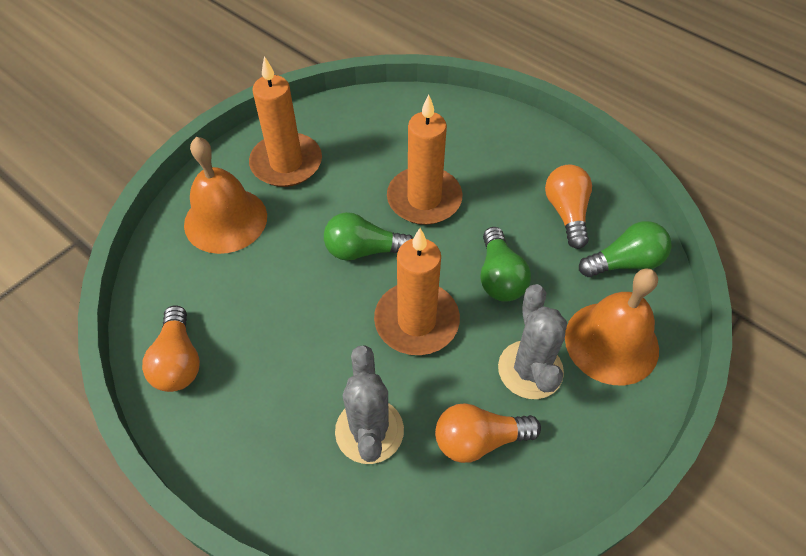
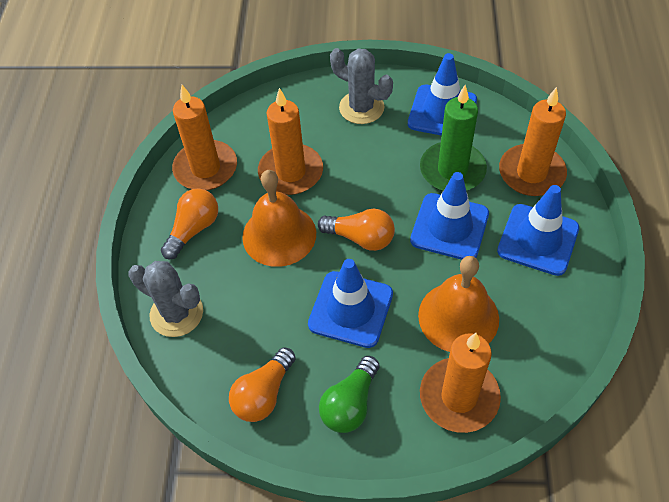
blue traffic cone: 0 -> 4
green candle: 0 -> 1
green light bulb: 3 -> 1
orange candle: 3 -> 4

